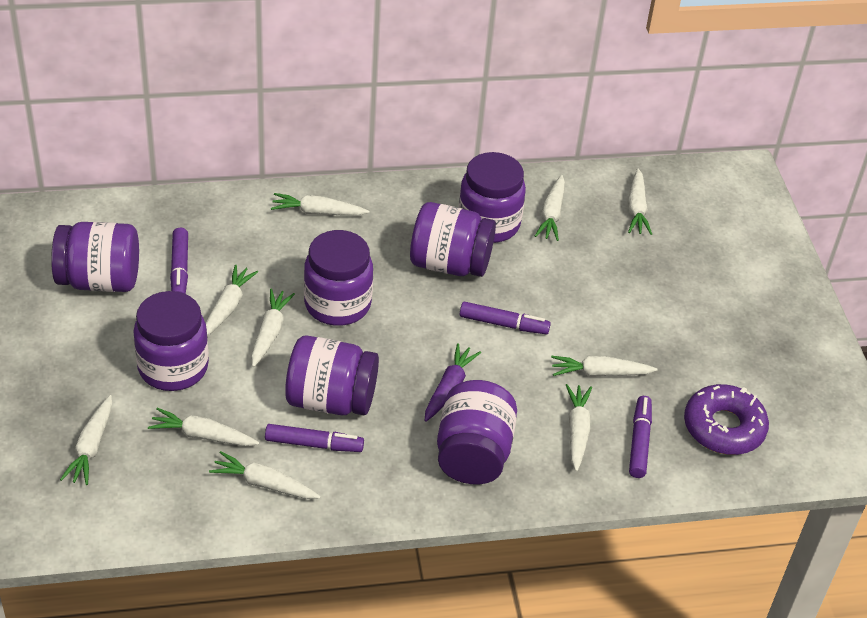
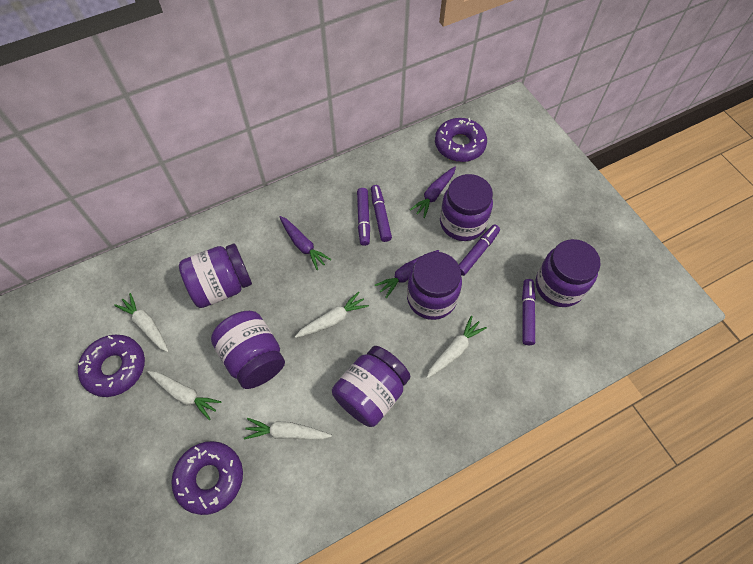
purple carrot: 1 -> 3
purple donut: 1 -> 3
purple jar: 7 -> 6
white carrot: 10 -> 5

